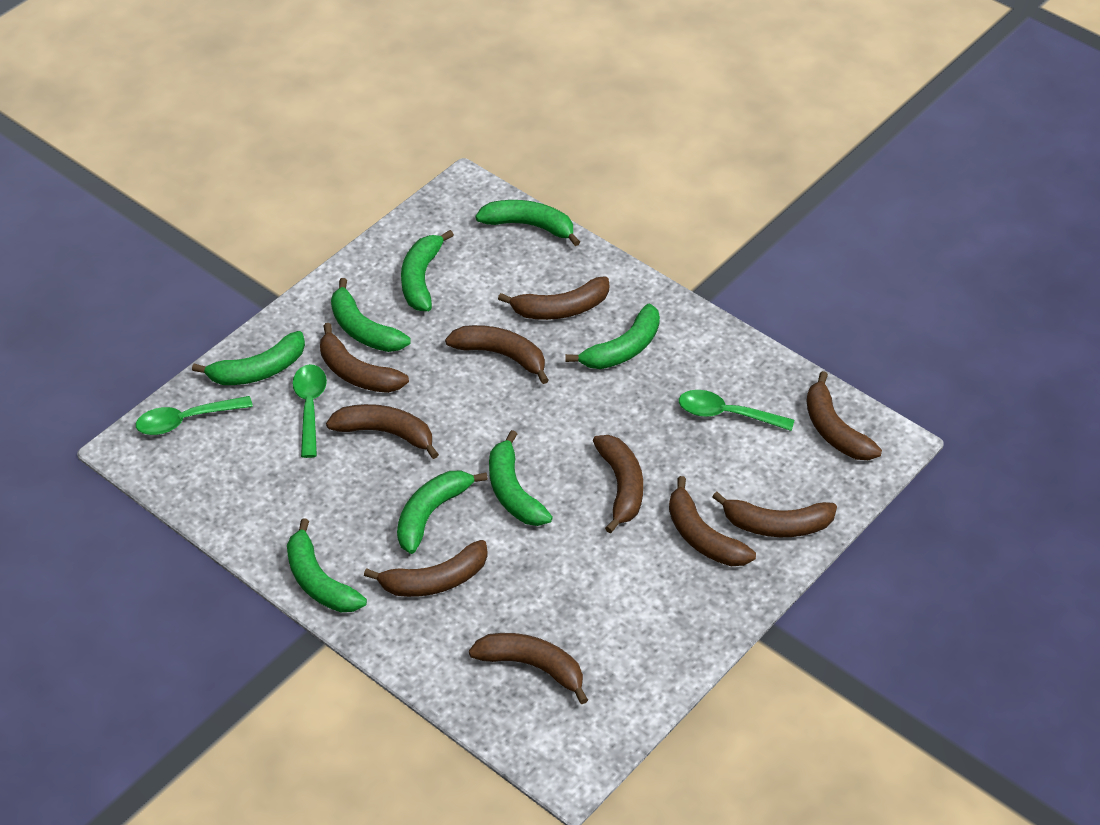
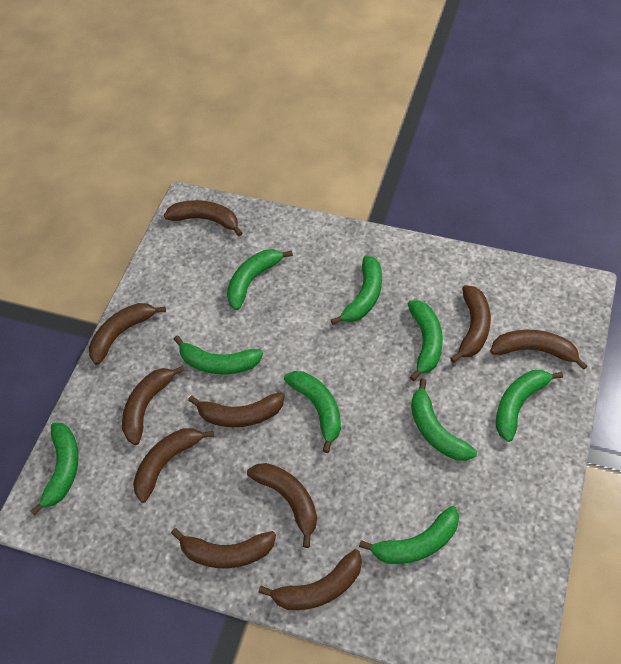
green banana: 8 -> 9
green spoon: 3 -> 0

